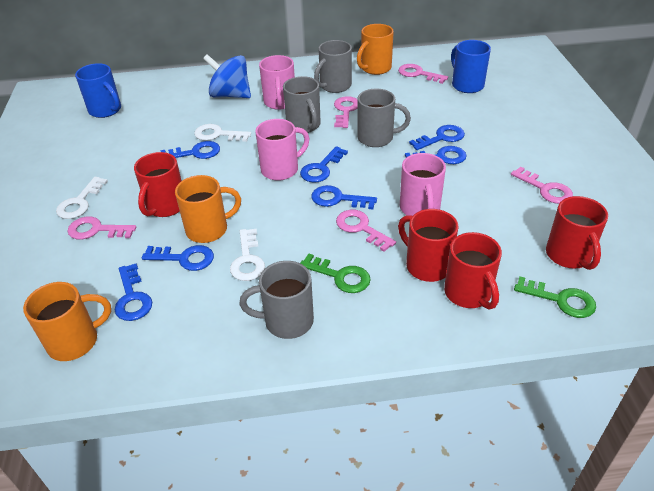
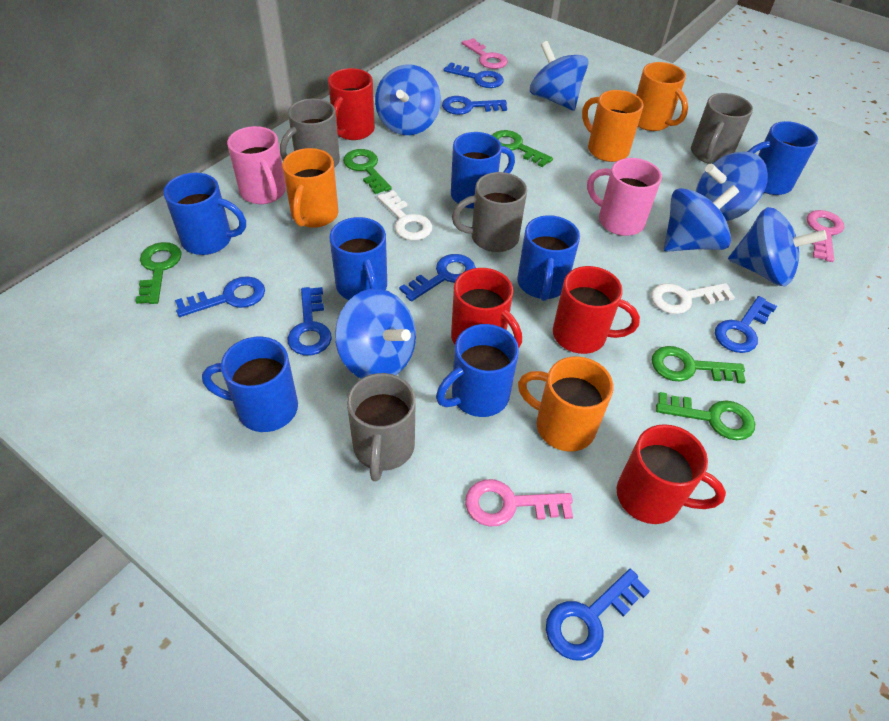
blue mug: 2 -> 7
blue spinning top: 1 -> 6
green key: 2 -> 5
orange mug: 3 -> 4
pink key: 5 -> 3
pink mug: 3 -> 2
white key: 3 -> 2

